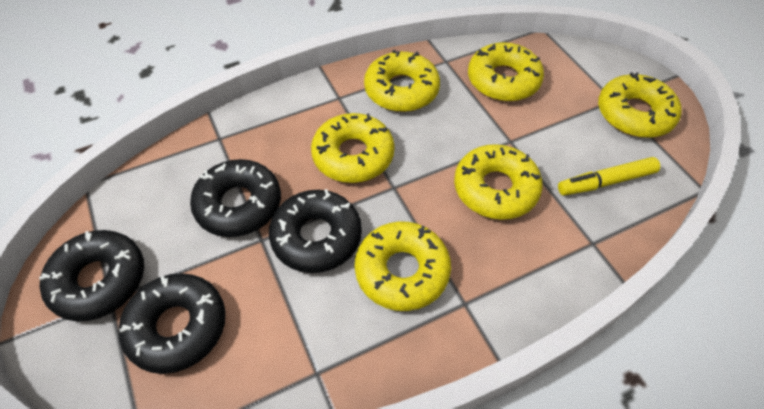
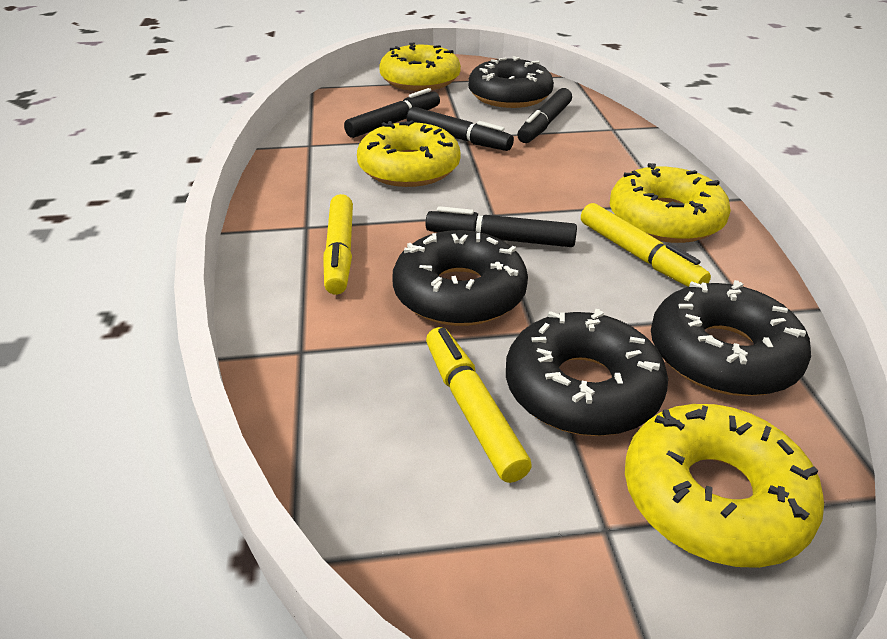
black marker: 0 -> 4
yellow donut: 6 -> 4
yellow marker: 1 -> 3

